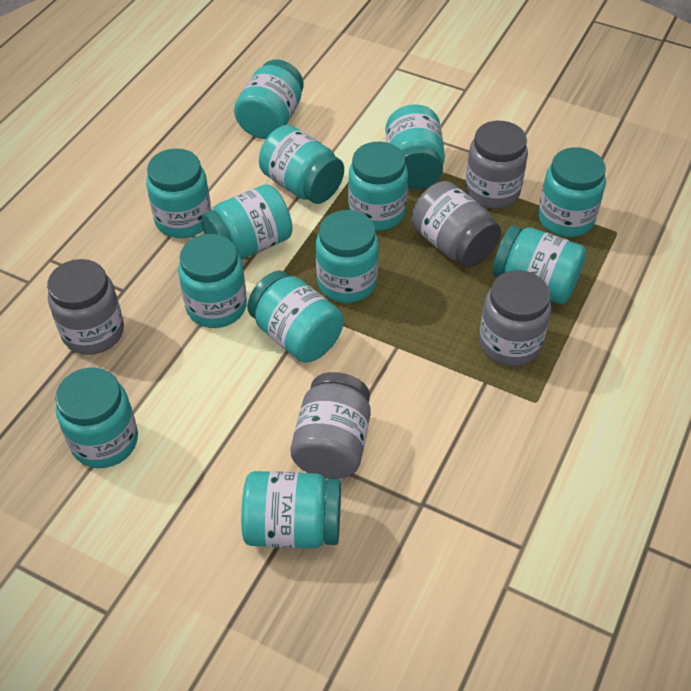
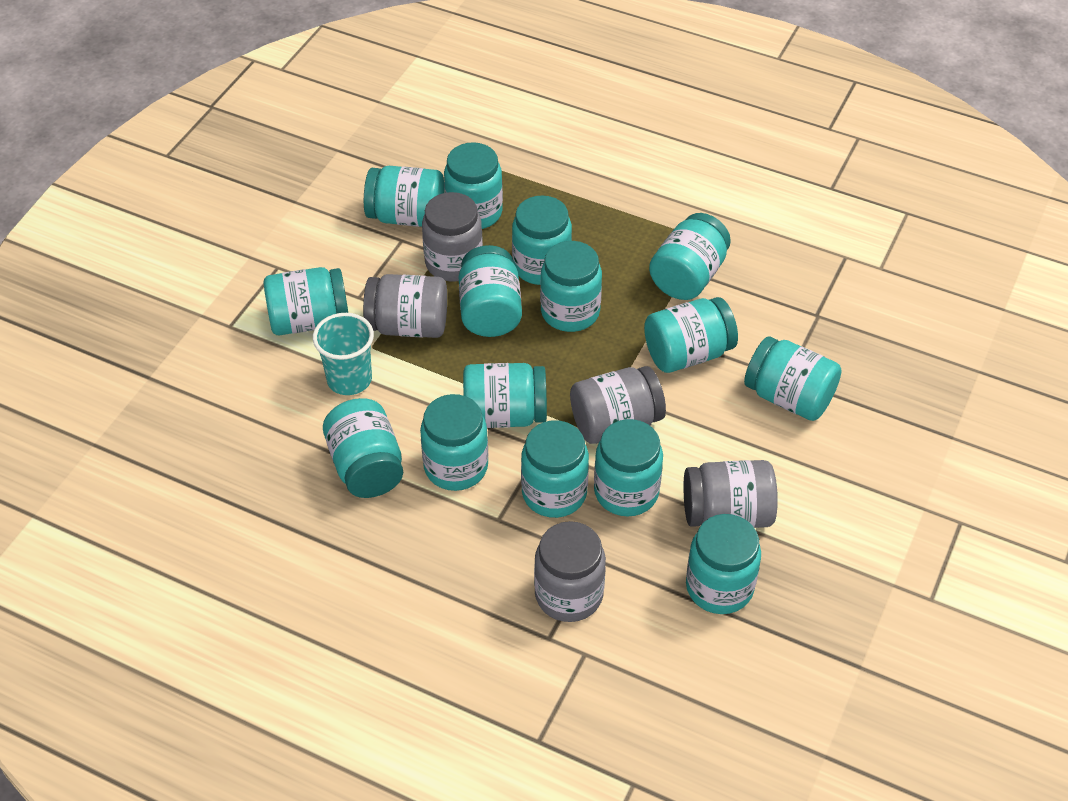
turquoise cup: 0 -> 1
turquoise jar: 13 -> 15

